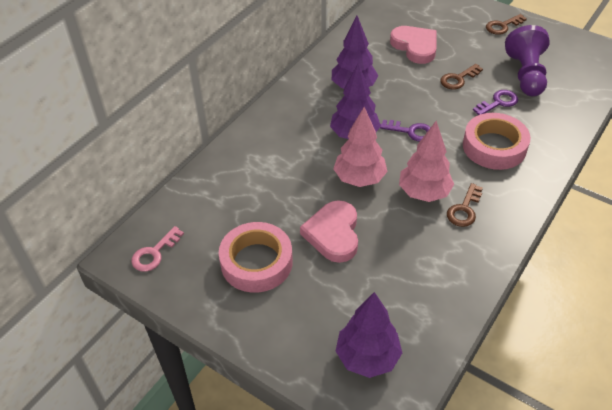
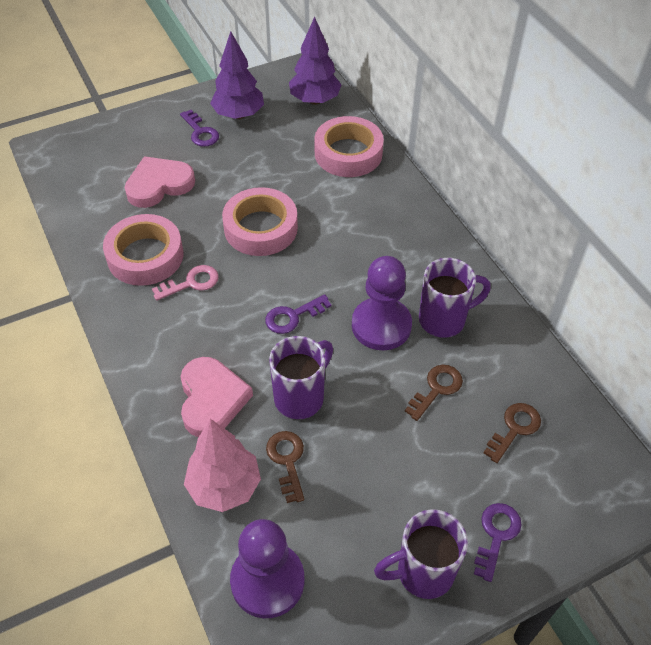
pink tape: 2 -> 3
pink tree: 2 -> 1
purple key: 2 -> 3
purple mug: 0 -> 3
purple pawn: 1 -> 2
purple tree: 3 -> 2

